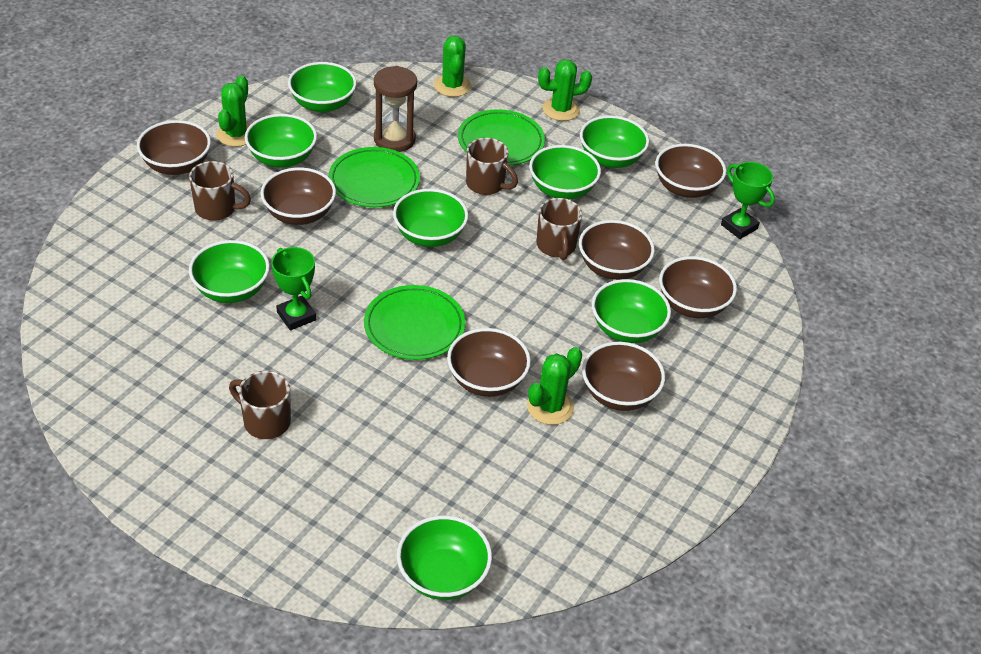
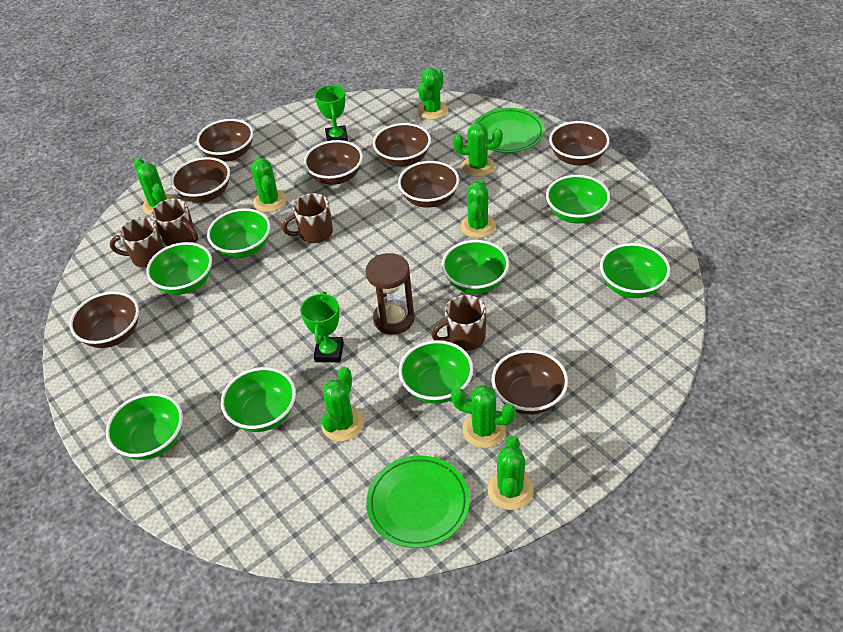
brown bowl: 7 -> 8
green cactus: 4 -> 8
green plate: 3 -> 2

